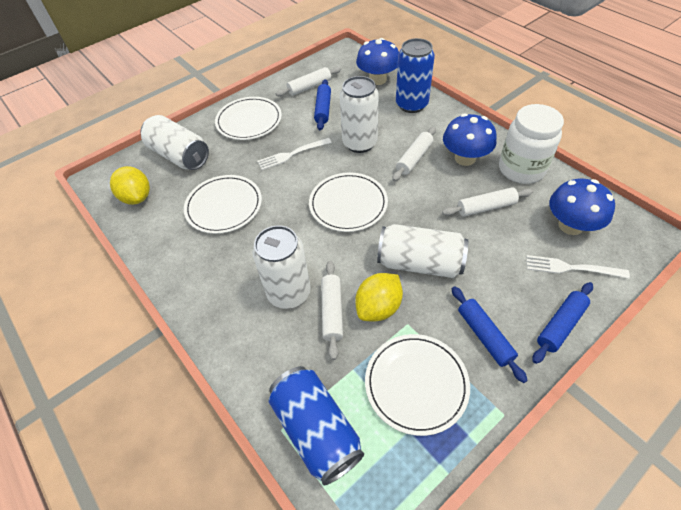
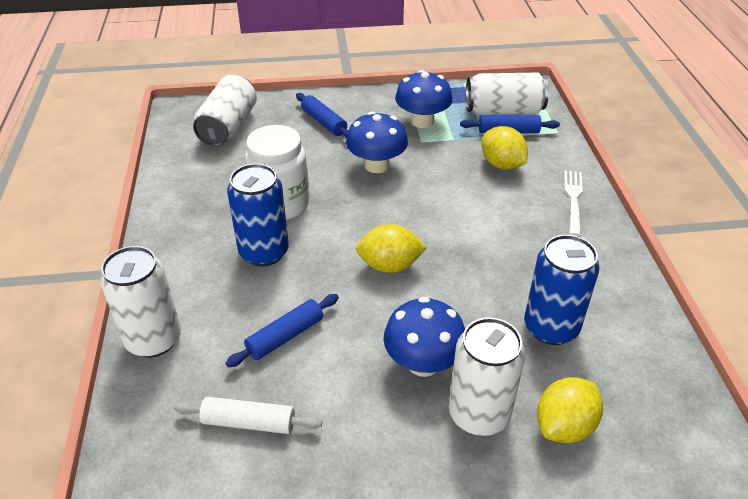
white fork: 2 -> 1
white plate: 4 -> 0
white rolling pin: 4 -> 1
yellow lemon: 2 -> 3

